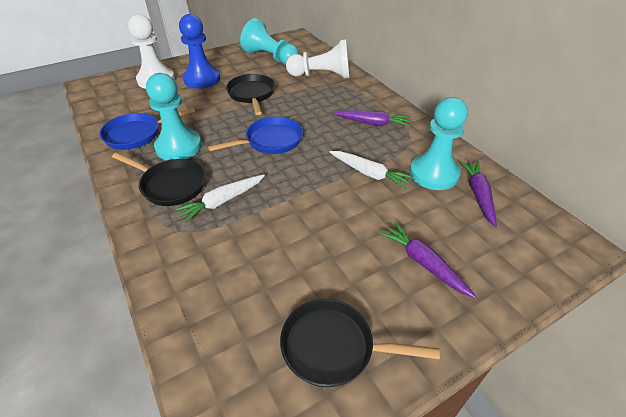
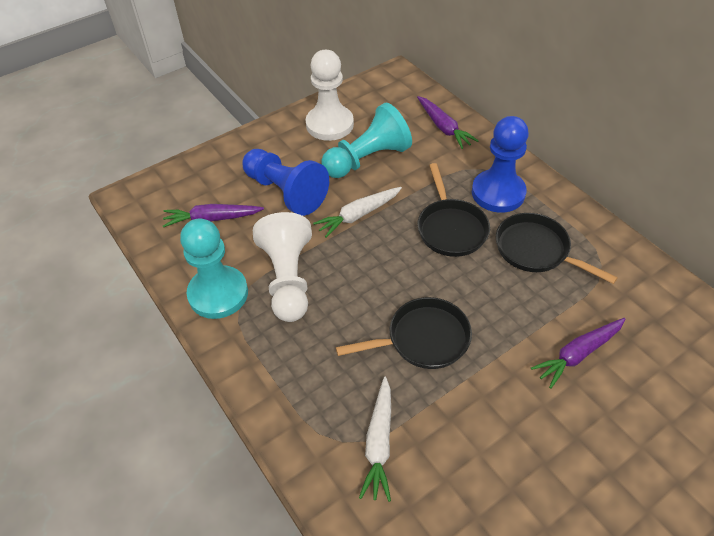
blue pan: 2 -> 0
blue pawn: 1 -> 2
turquoise pawn: 3 -> 2

